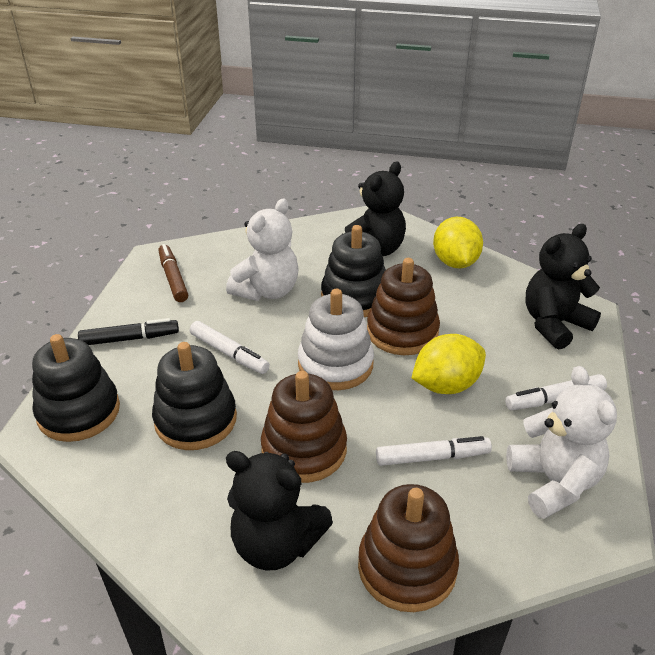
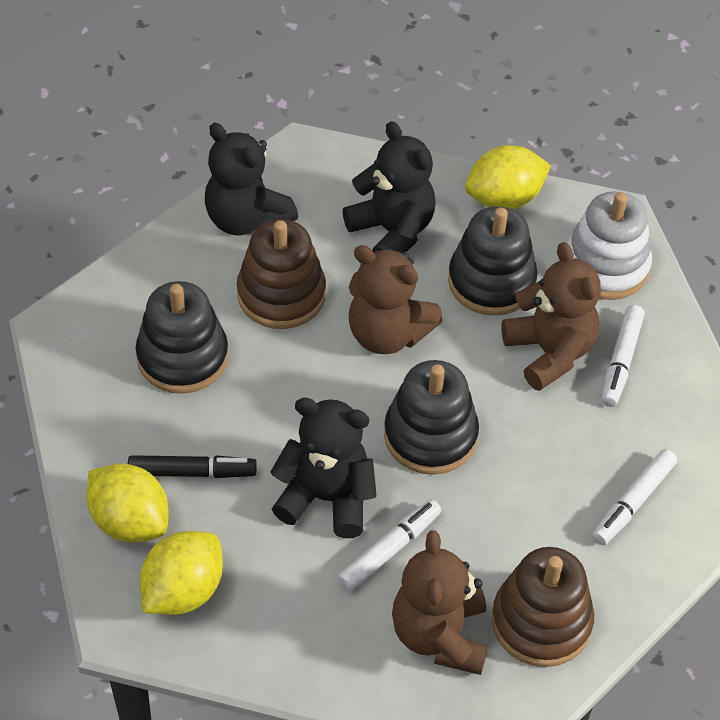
brown marker: 1 -> 0
brown stacking toy: 3 -> 2
brown teddy bear: 0 -> 3
white teddy bear: 2 -> 0
yellow lemon: 2 -> 3

